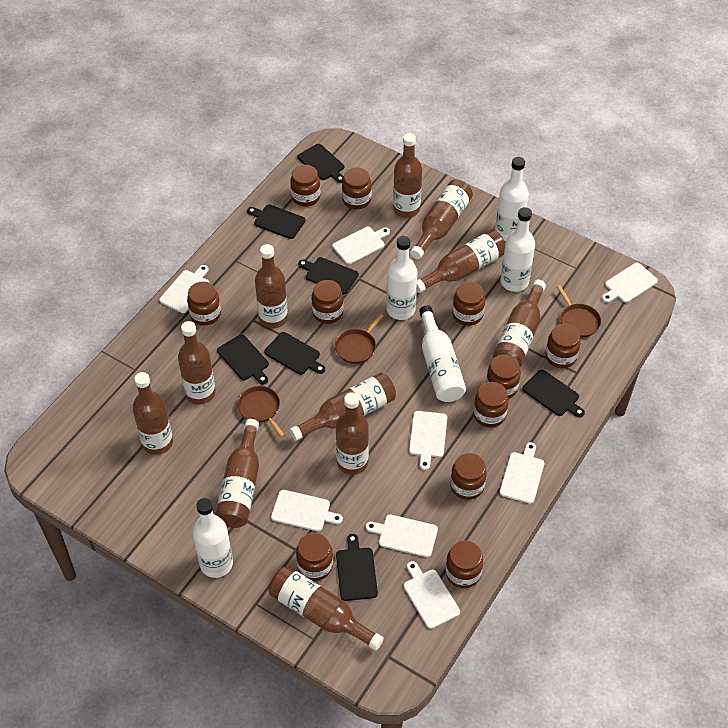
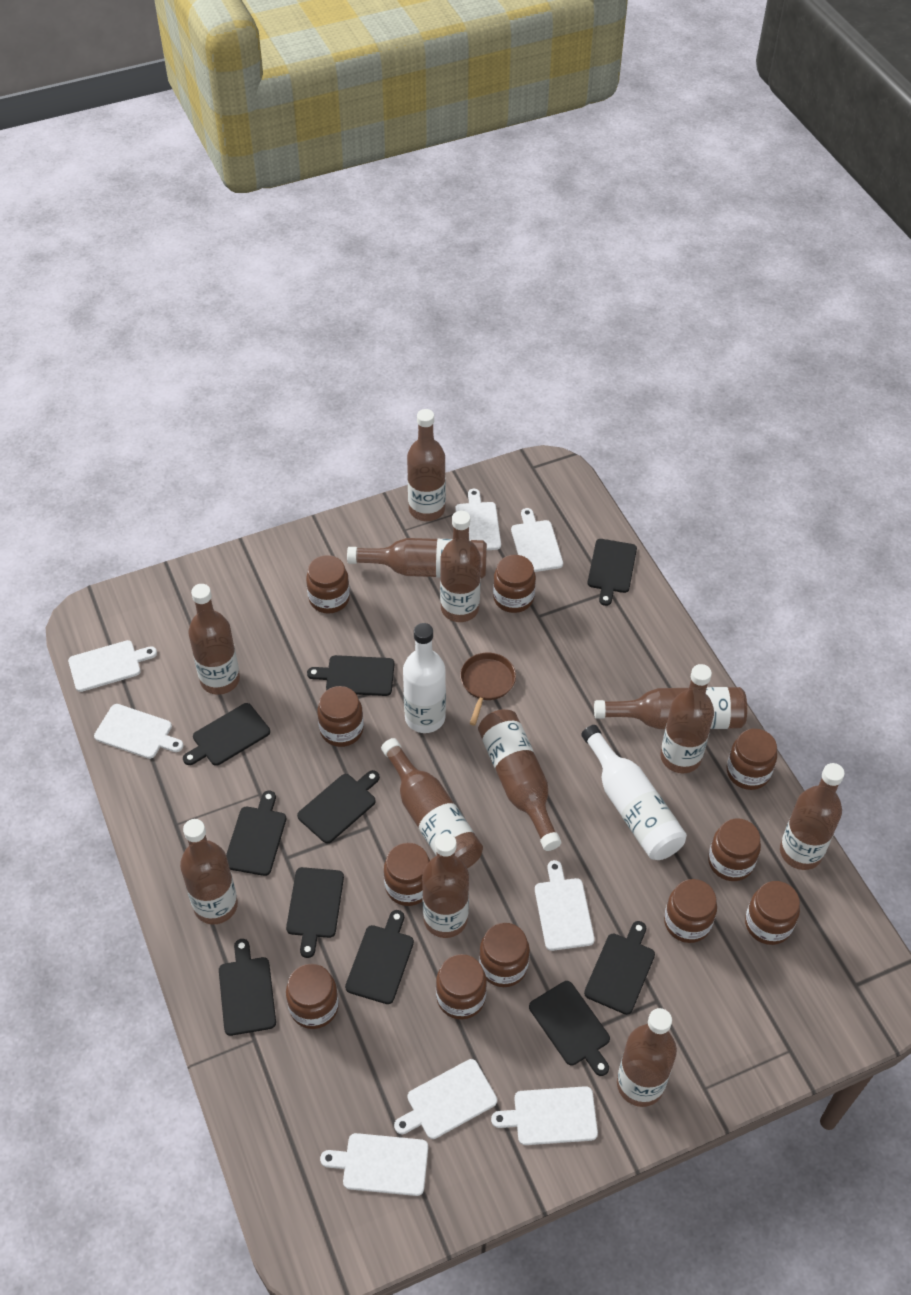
black cutting board: 7 -> 10
brown bottle: 11 -> 12
brown pan: 3 -> 1
white bottle: 5 -> 2

